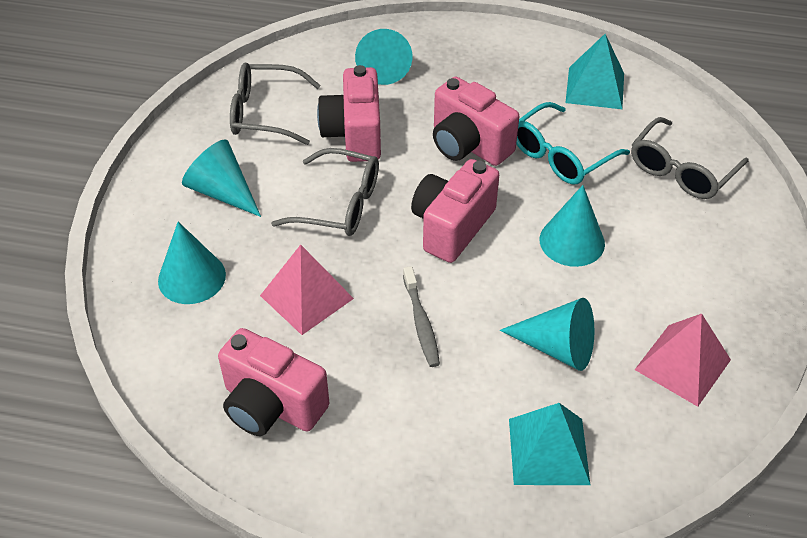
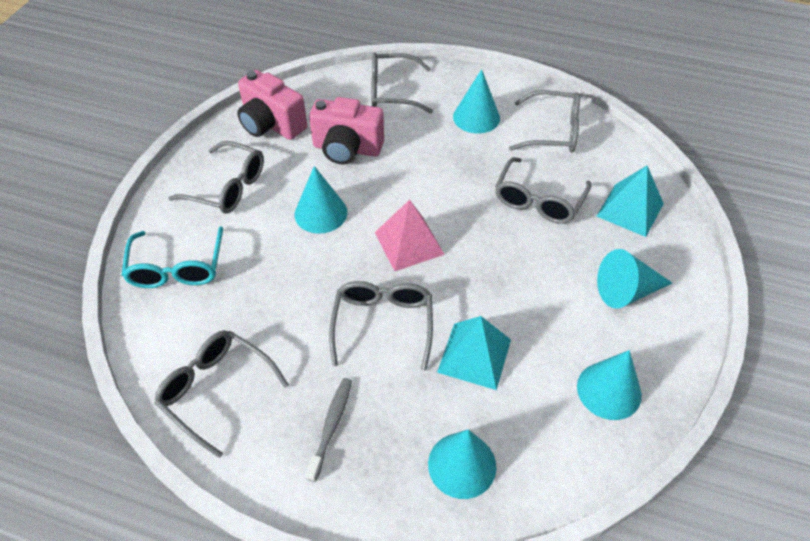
grey glasses: 3 -> 6
pink camera: 4 -> 2
pink pyramid: 2 -> 1

